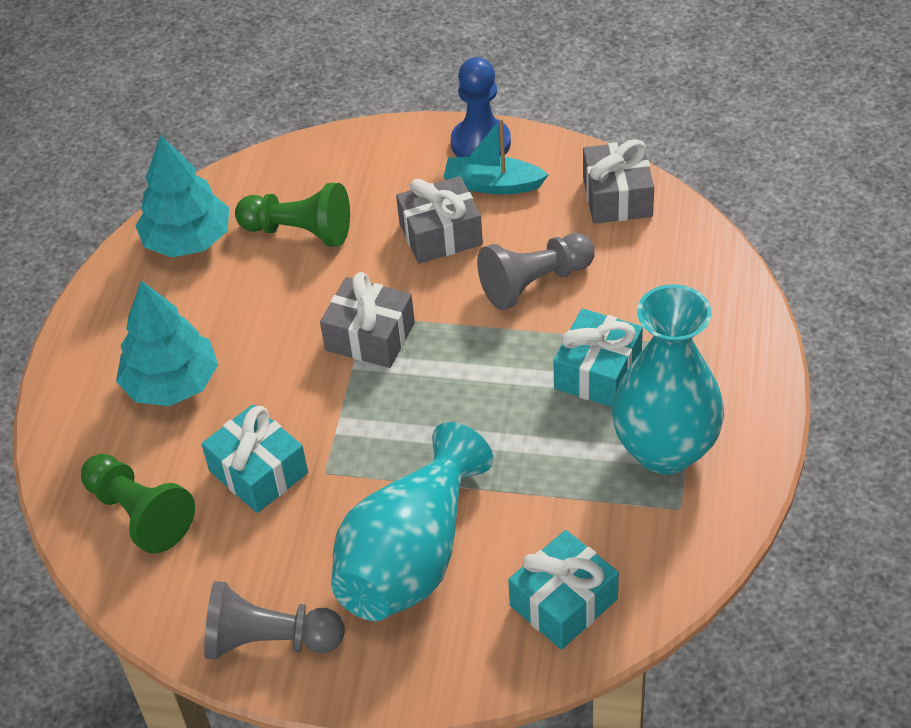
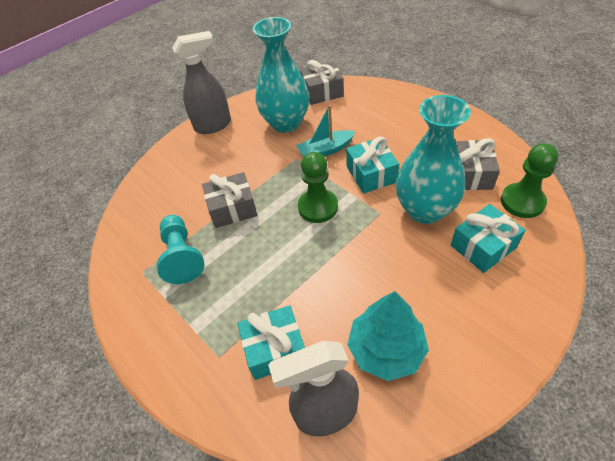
blue pawn: 1 -> 0
grey pawn: 2 -> 0
grey spray bottle: 0 -> 2
turquoise pawn: 0 -> 1
turquoise tree: 2 -> 1

